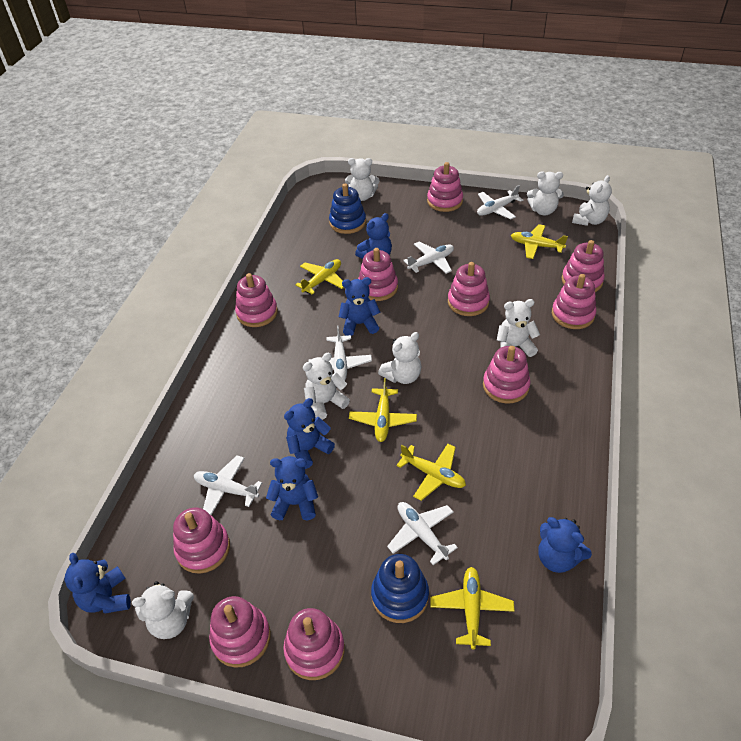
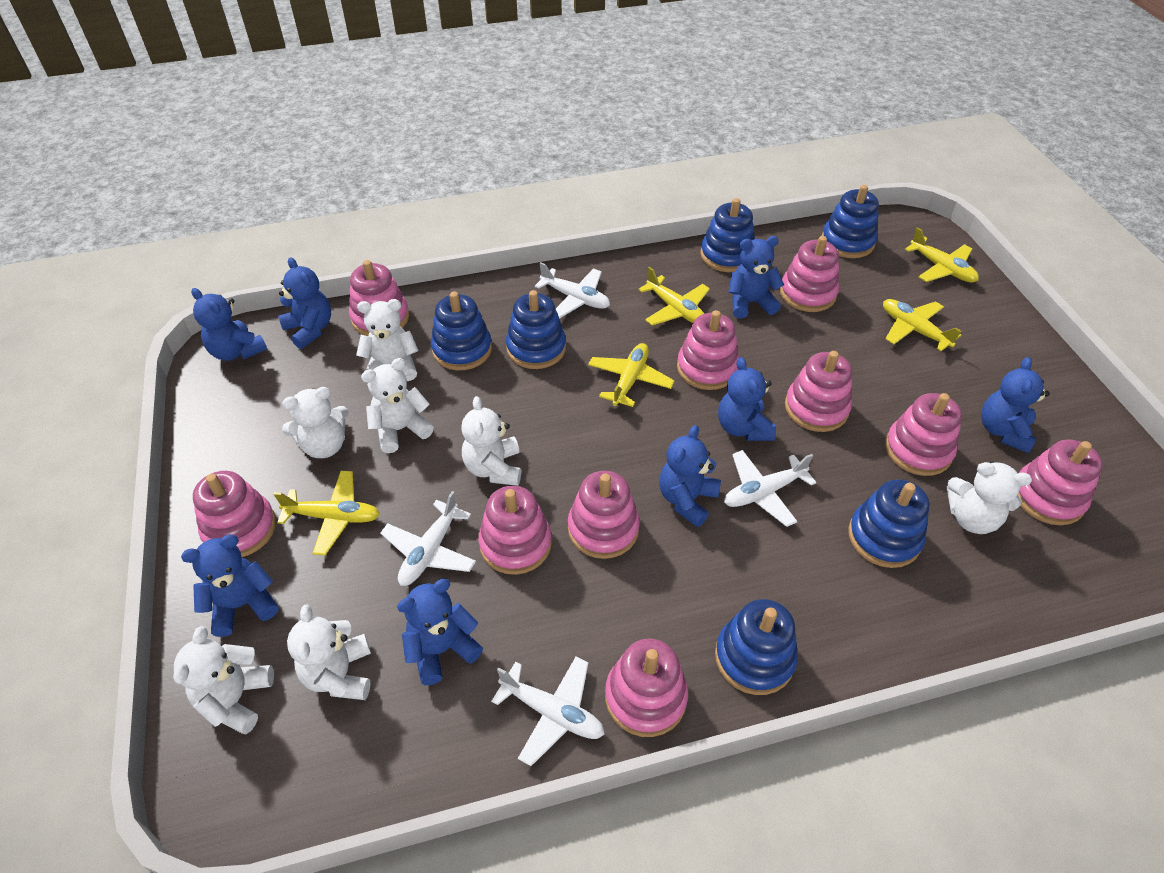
blue stacking toy: 2 -> 6
blue teddy bear: 6 -> 8
white plane: 5 -> 4

